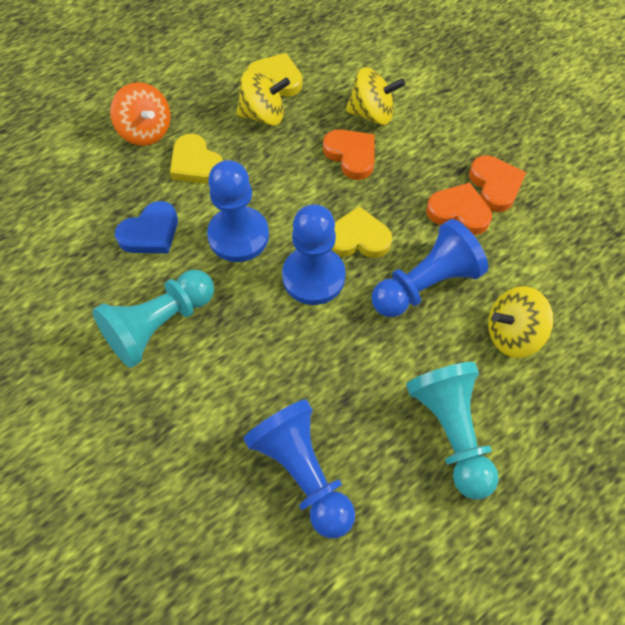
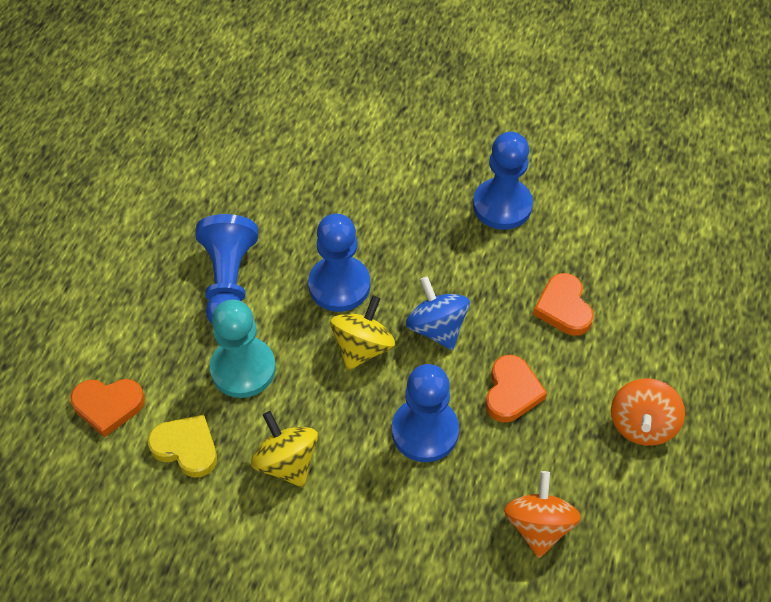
blue heart: 1 -> 0
blue spinning top: 0 -> 1
orange spinning top: 1 -> 2
turquoise pawn: 2 -> 1
yellow heart: 3 -> 1
yellow spinning top: 3 -> 2

